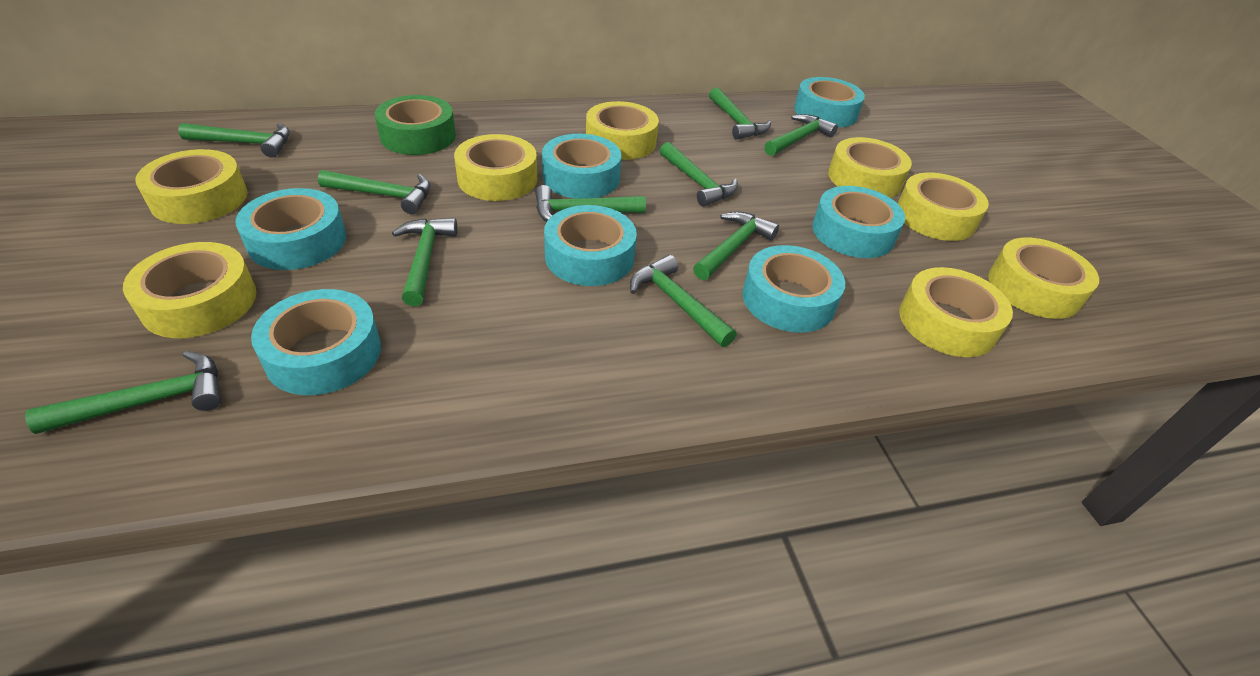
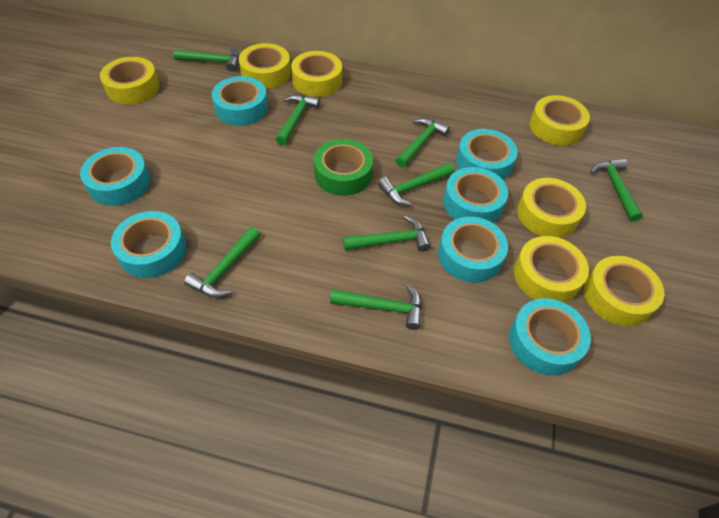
green hammer: 10 -> 8
yellow tape: 8 -> 7

